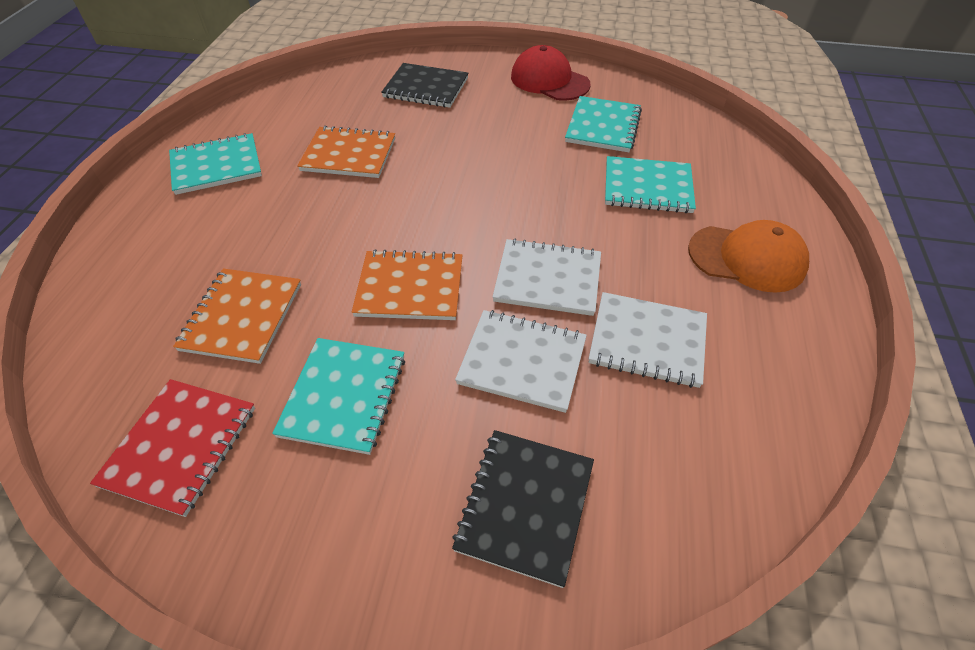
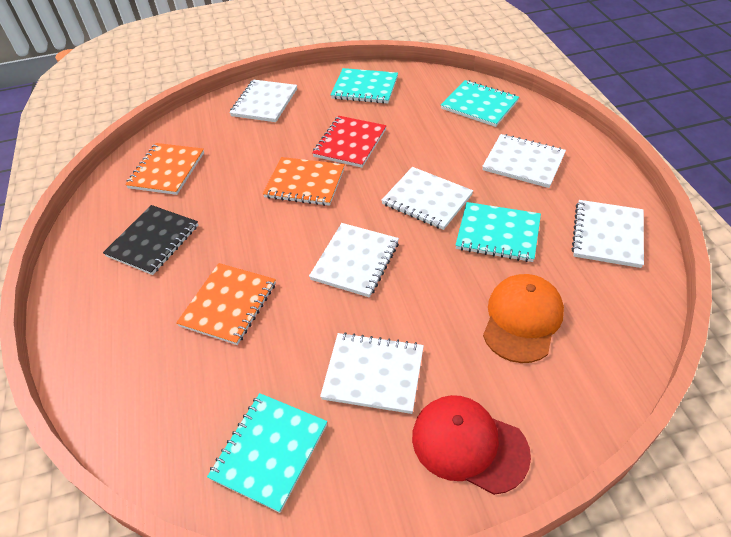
black notebook: 2 -> 1
white notebook: 3 -> 6

